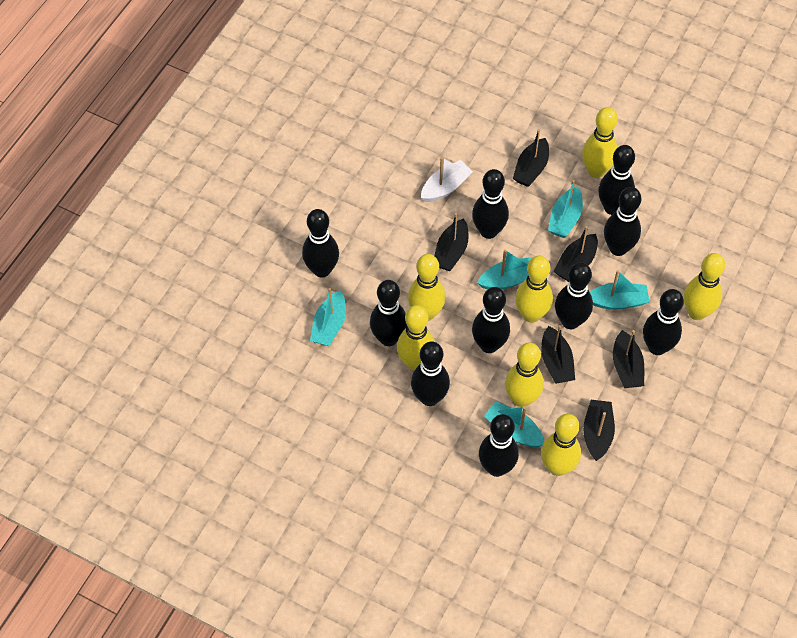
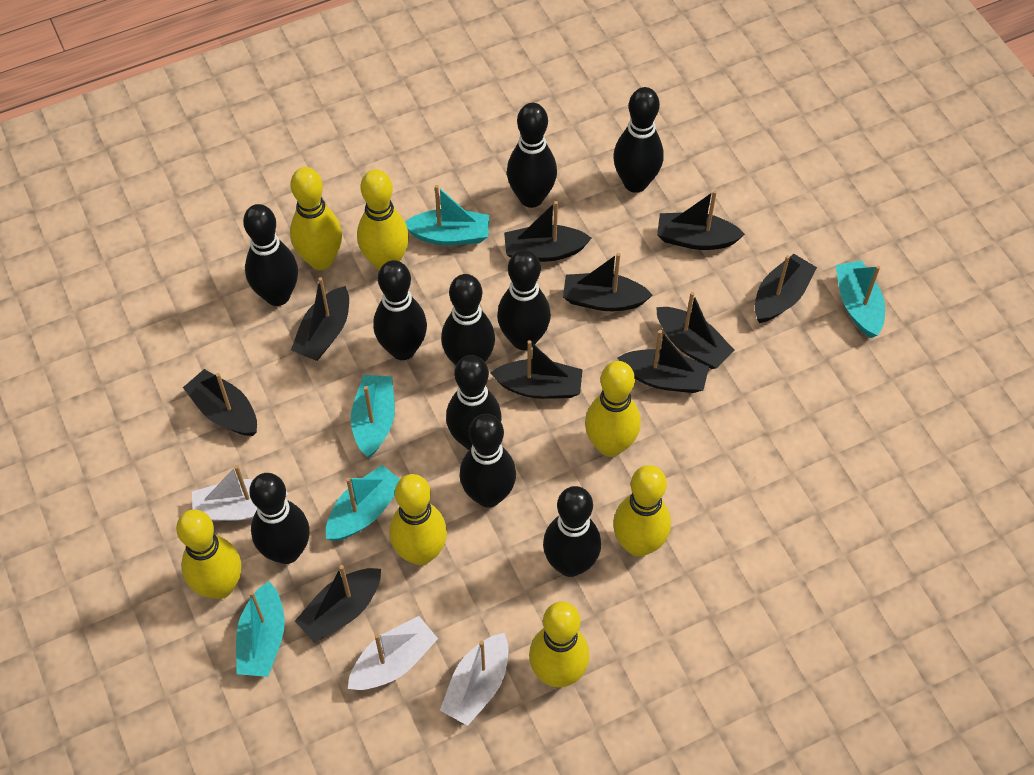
black boat: 6 -> 10
white boat: 1 -> 3

